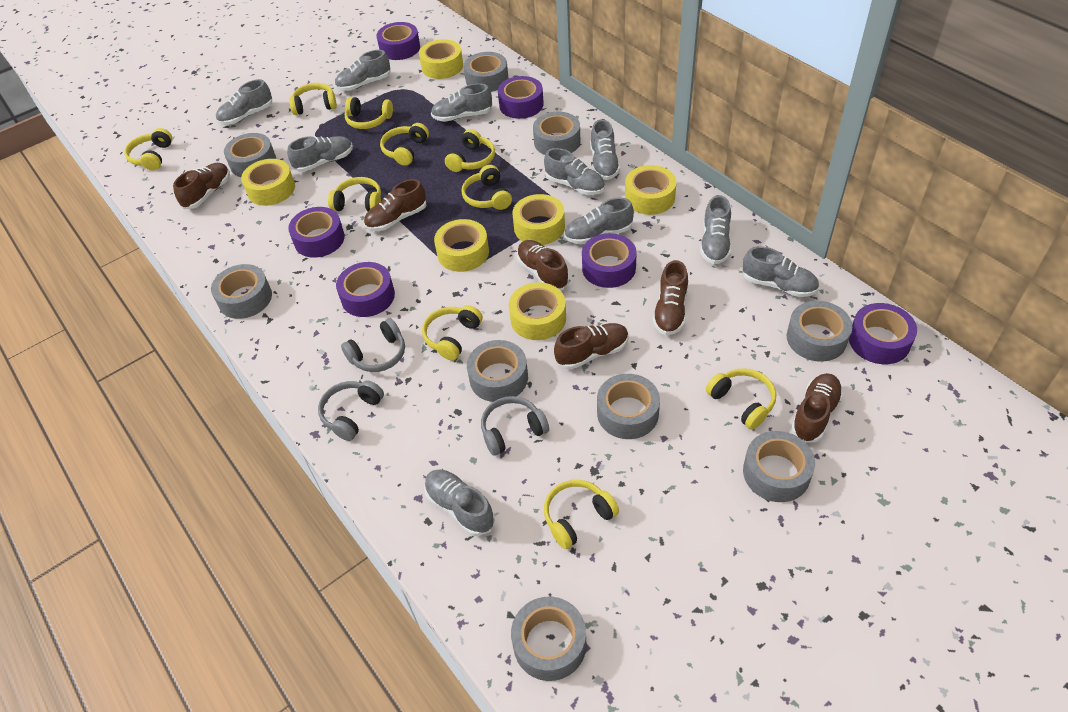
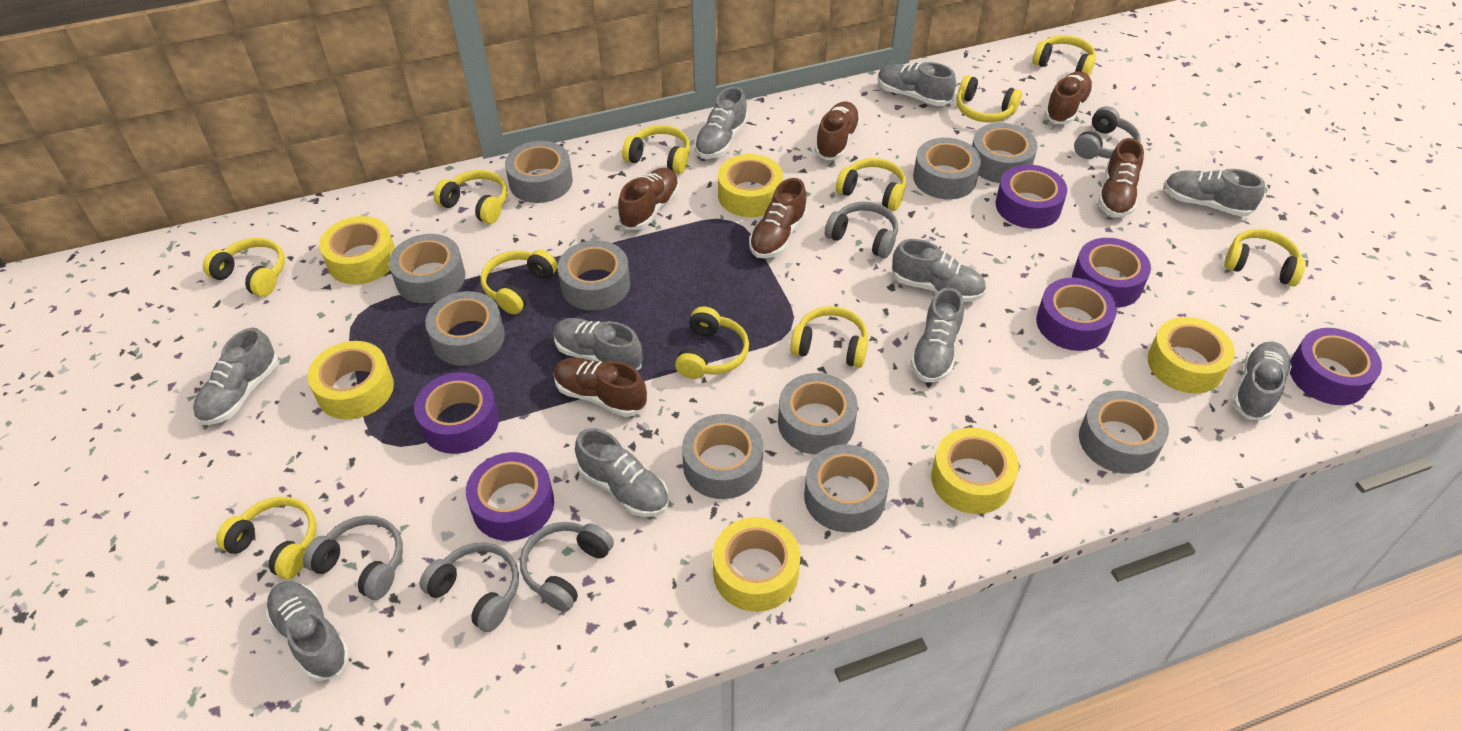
grey headphones: 3 -> 5
grey tape: 9 -> 10
yellow headphones: 10 -> 11

